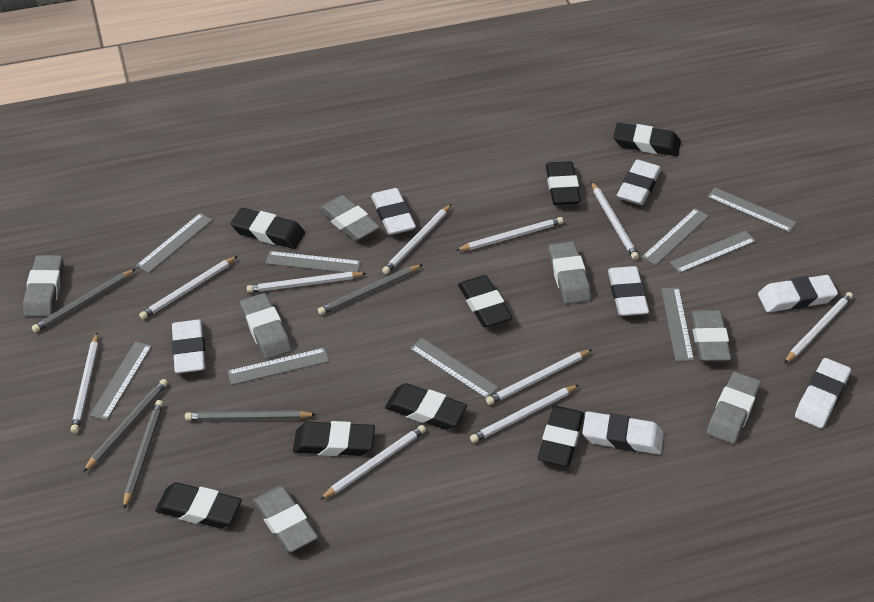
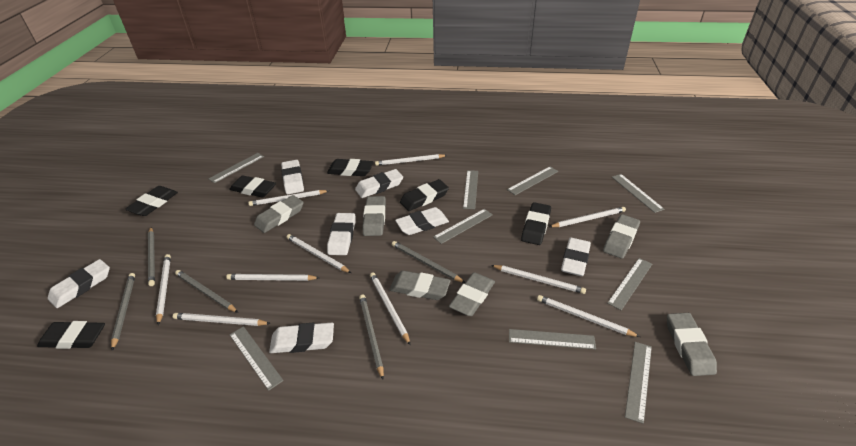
black eraser: 8 -> 6
grey eraser: 7 -> 6

